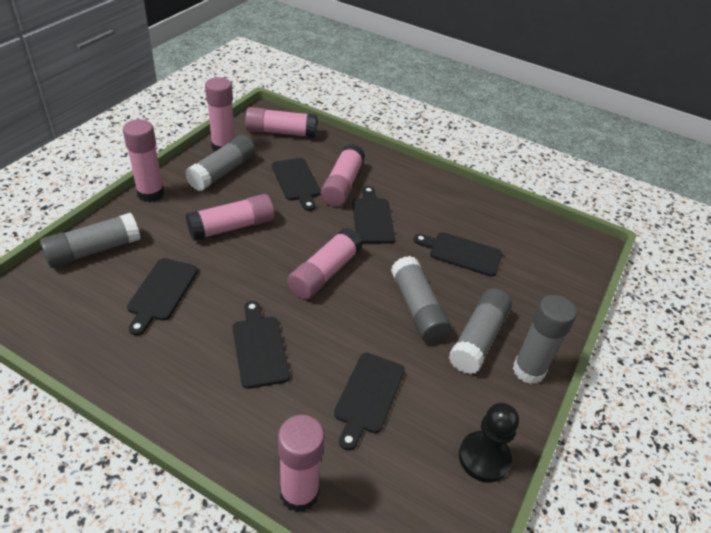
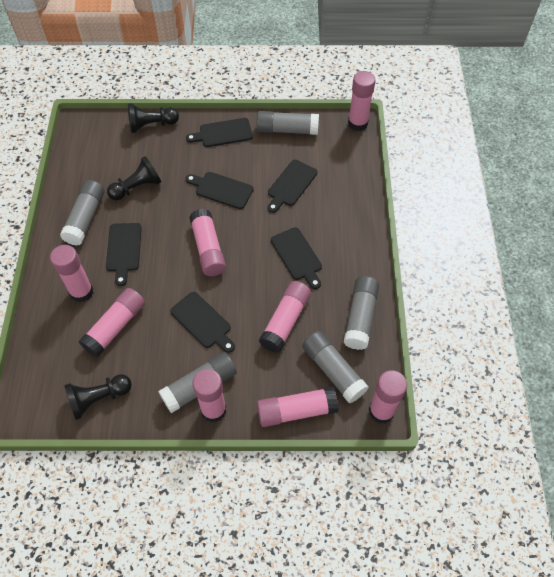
black pawn: 1 -> 3
pink glue stick: 7 -> 8

